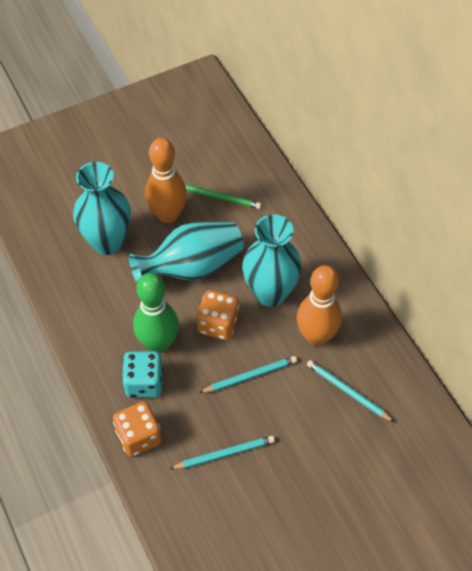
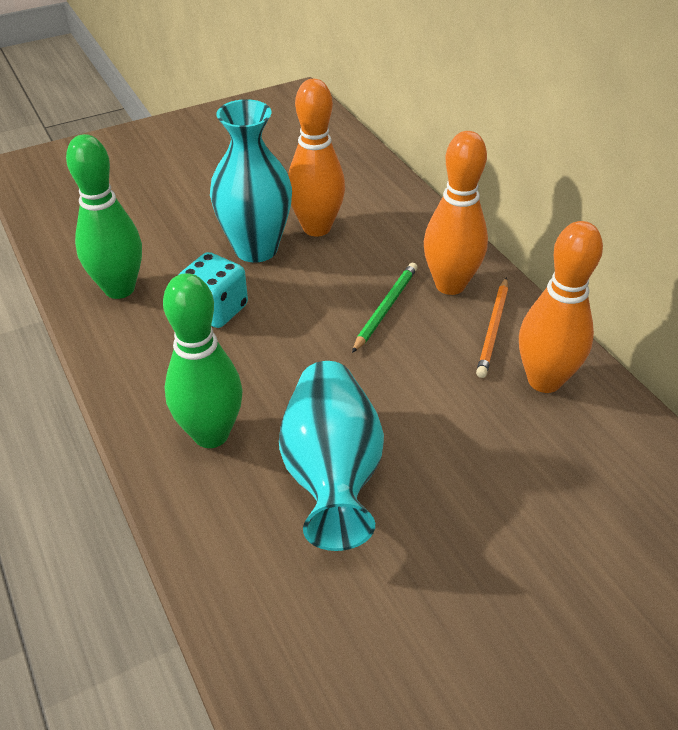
green bowling pin: 1 -> 2
orange bowling pin: 2 -> 3
orange dice: 2 -> 0
orange pencil: 0 -> 1
turquoise pencil: 3 -> 0
turquoise vase: 3 -> 2

